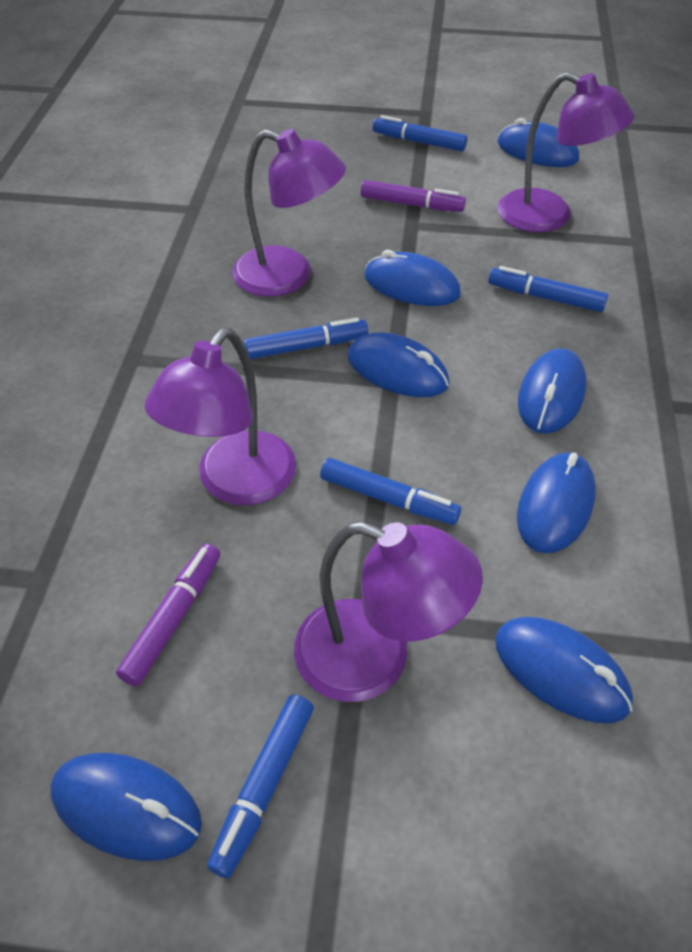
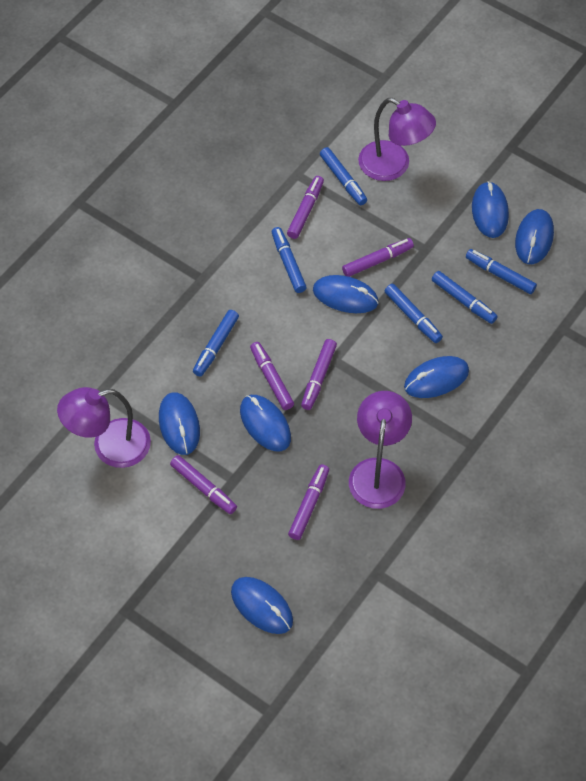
blue marker: 5 -> 6
purple lamp: 4 -> 3
purple marker: 2 -> 6

